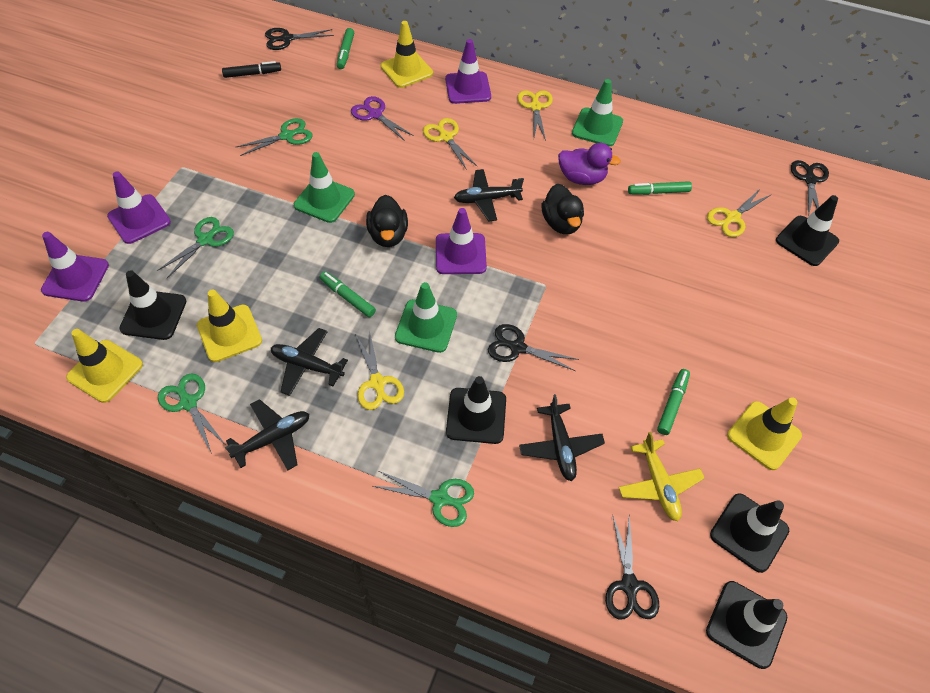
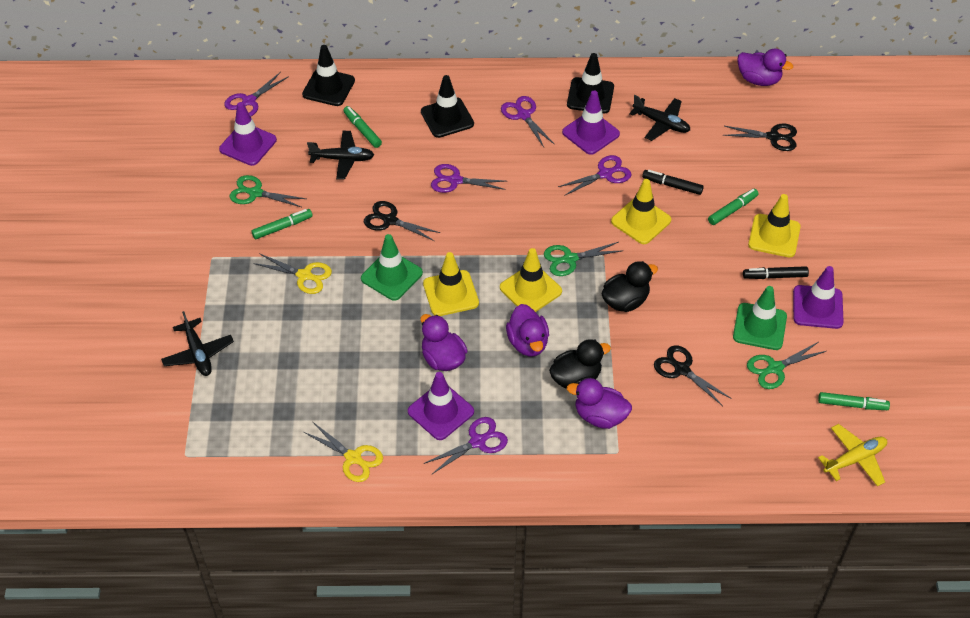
black marker: 1 -> 2
black plane: 4 -> 3
black scissors: 4 -> 3
black traffic cone: 5 -> 3
green scissors: 4 -> 3
green traffic cone: 3 -> 2
purple duck: 1 -> 4
purple scissors: 1 -> 5
yellow scissors: 4 -> 2

